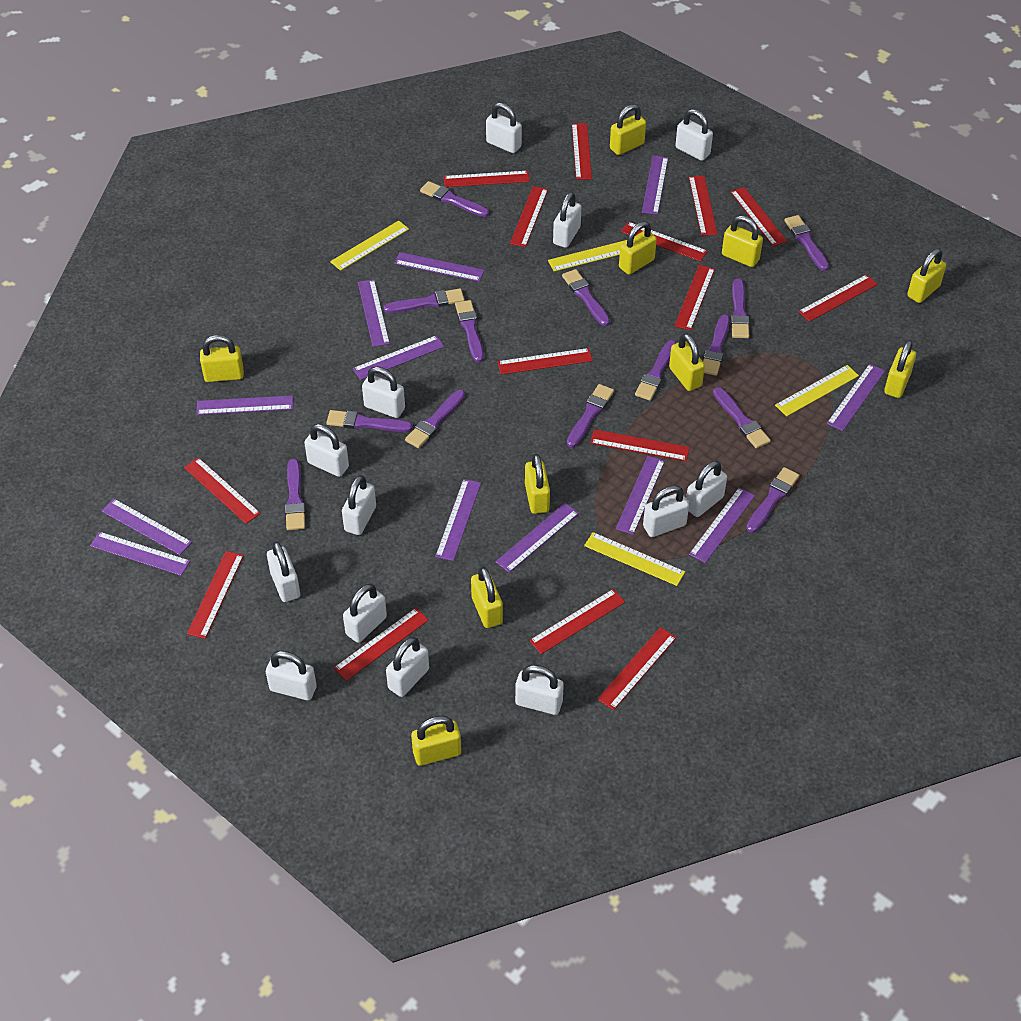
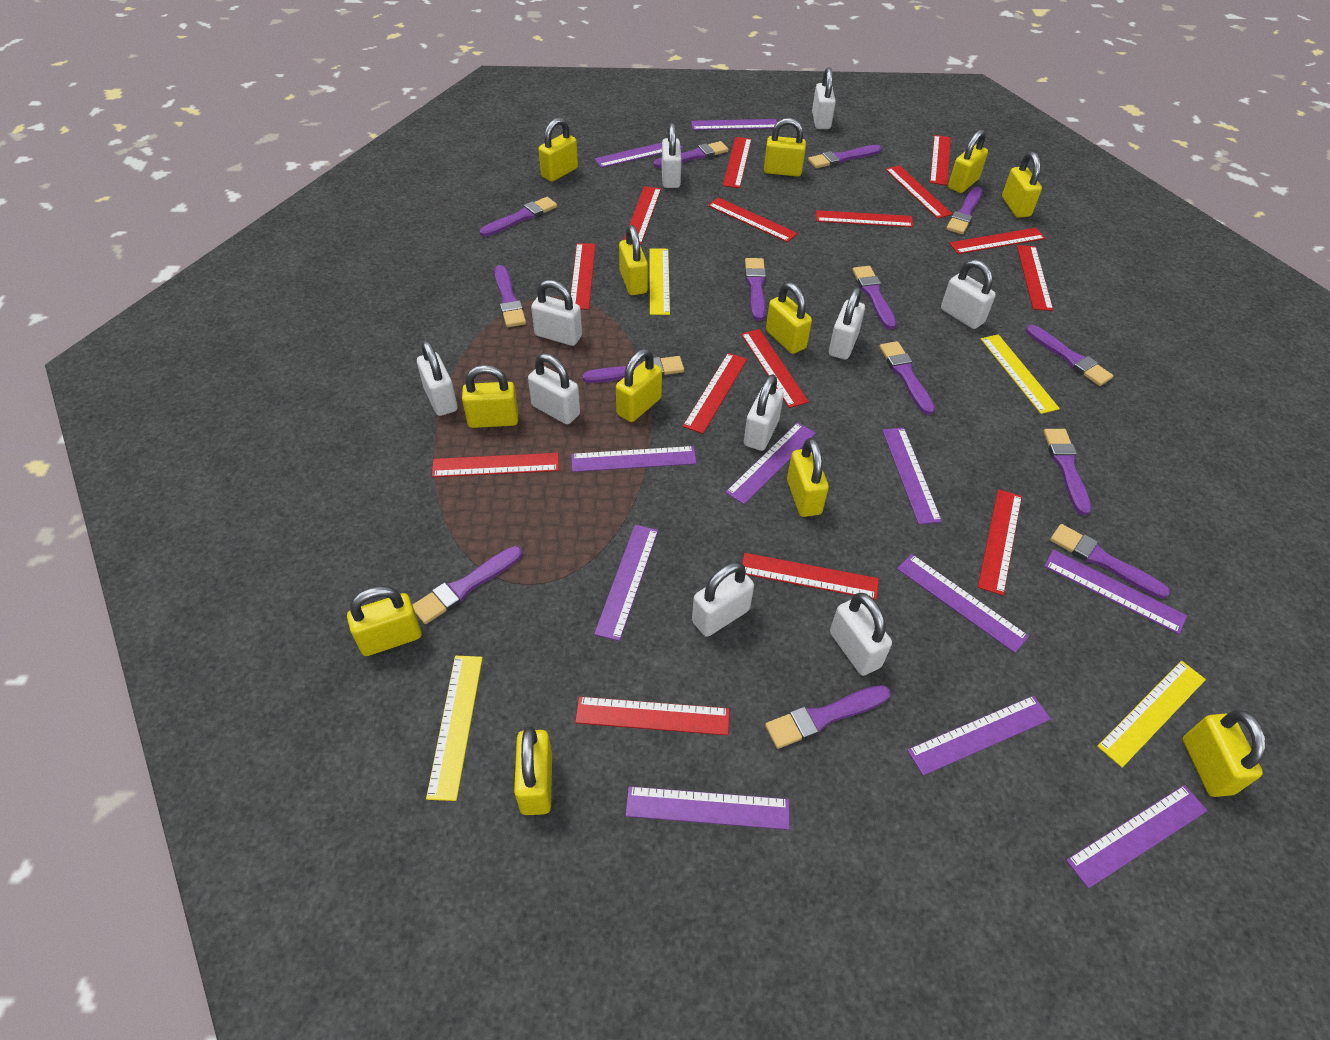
purple ruler: 12 -> 11
white padlock: 13 -> 10
yellow padlock: 10 -> 12

